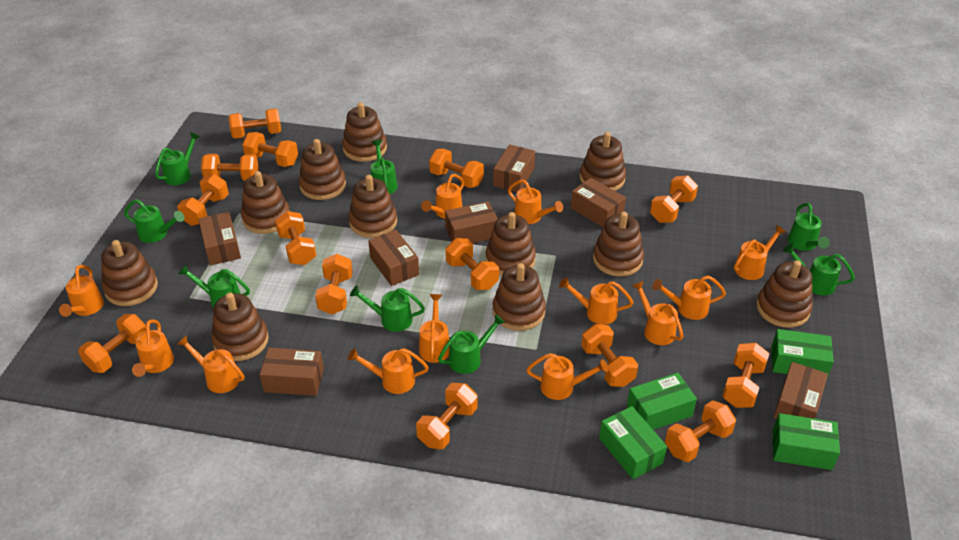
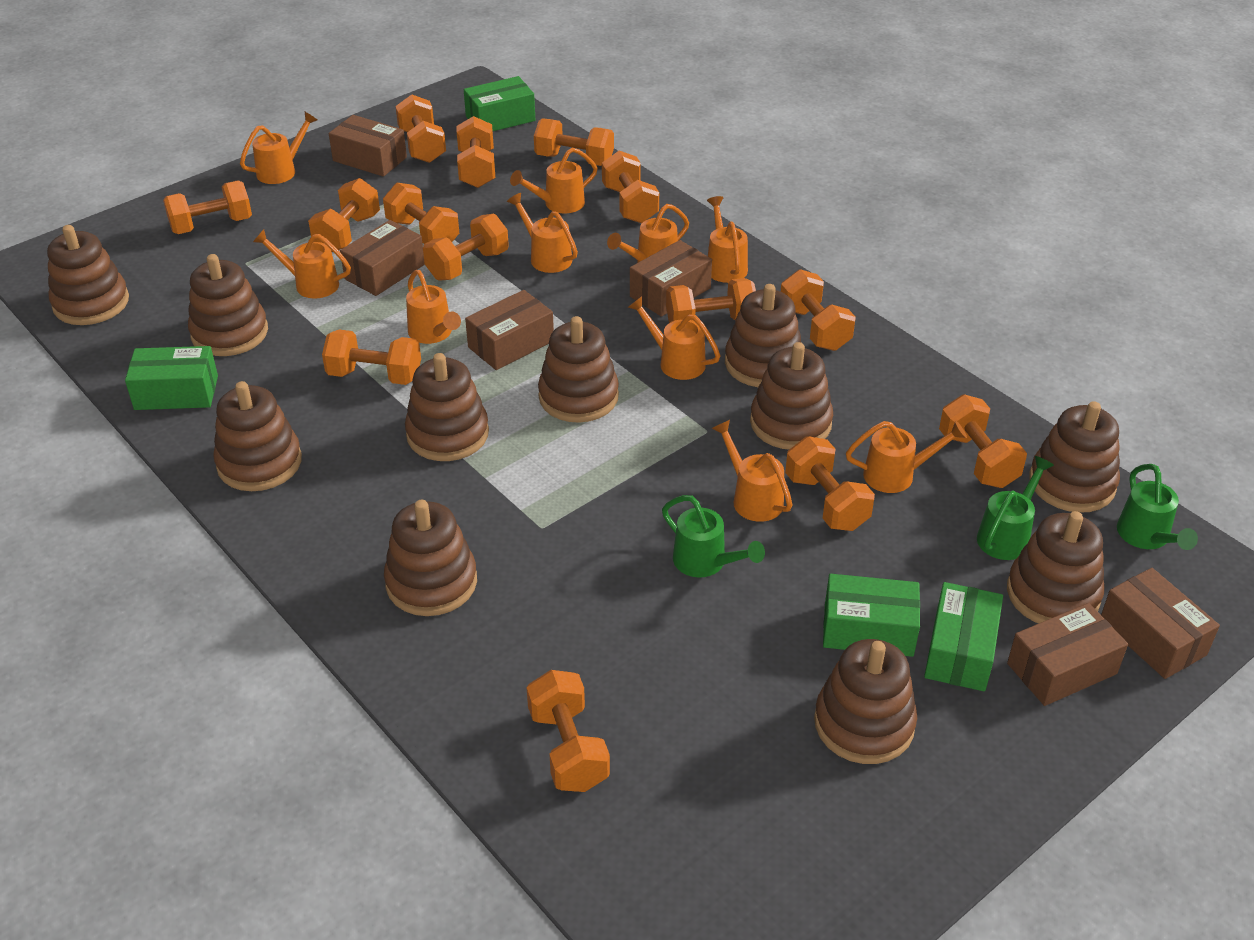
brown box: 7 -> 6
green watering can: 8 -> 3
orange watering can: 12 -> 10

